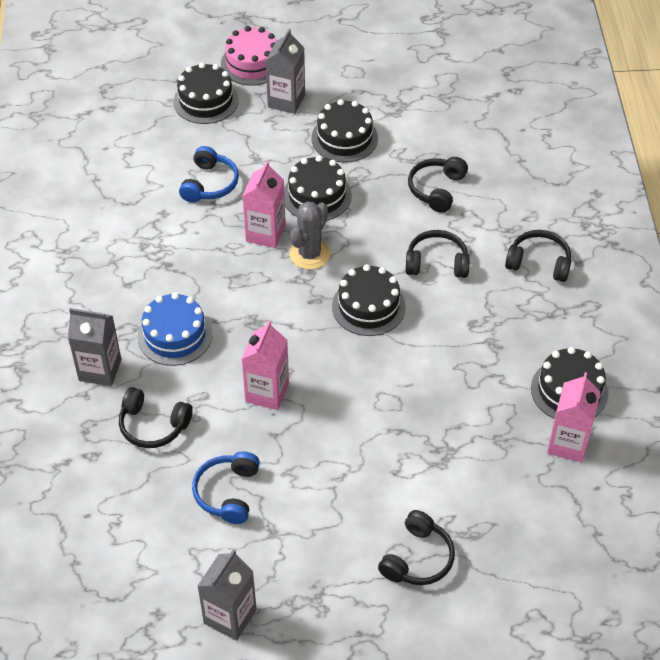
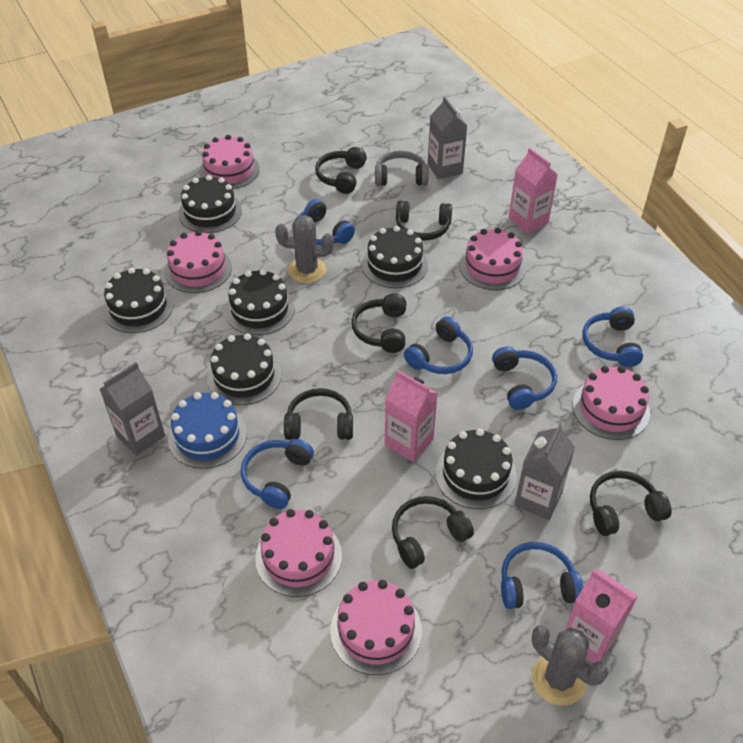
black cake: 5 -> 6
black headphones: 5 -> 6
blue headphones: 2 -> 6
grey cactus: 1 -> 2
grey headphones: 0 -> 1
pink cake: 1 -> 6

